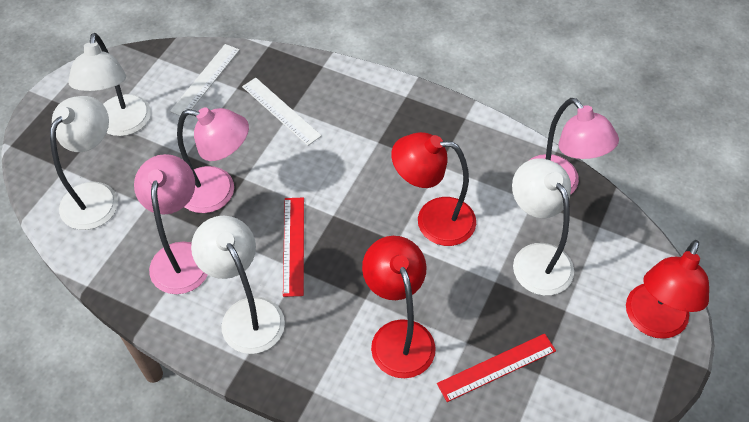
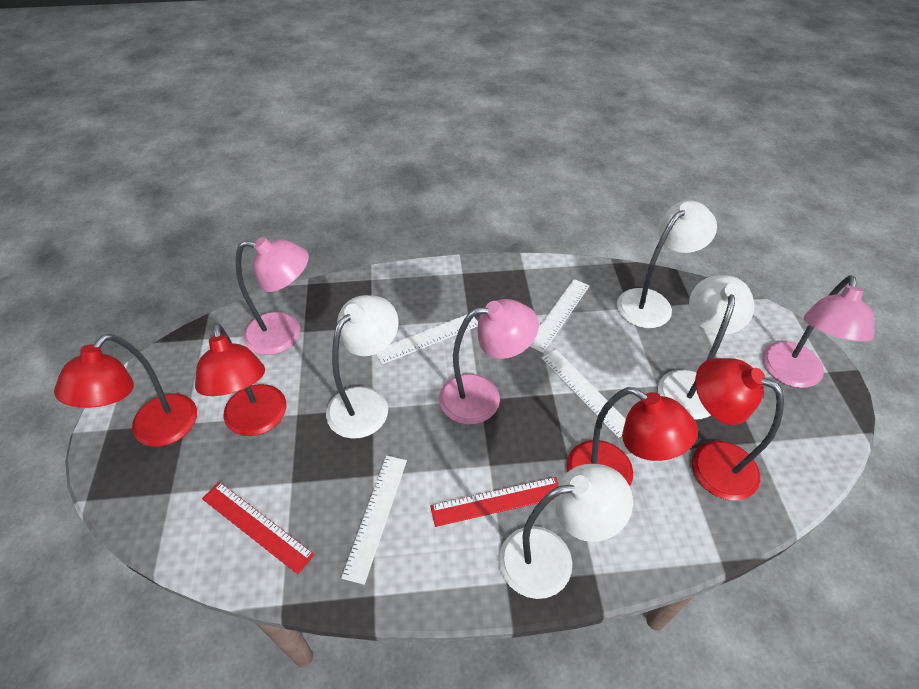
red lamp: 3 -> 4
white ruler: 2 -> 4

